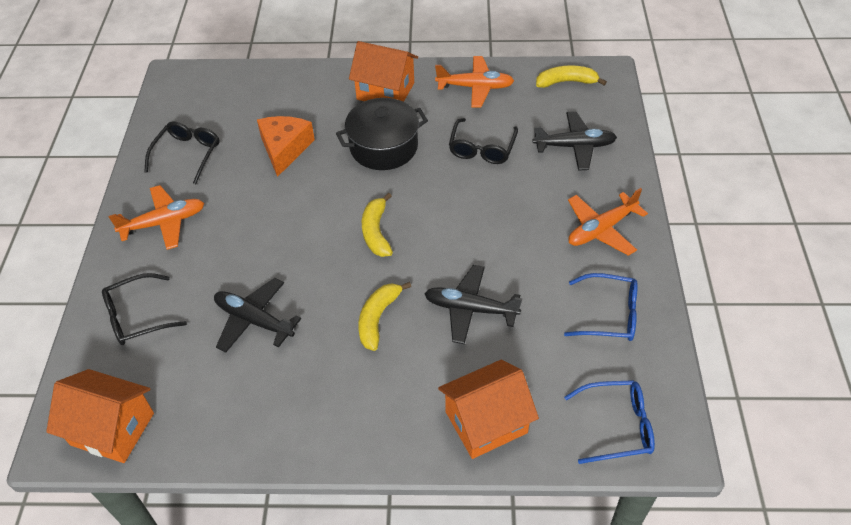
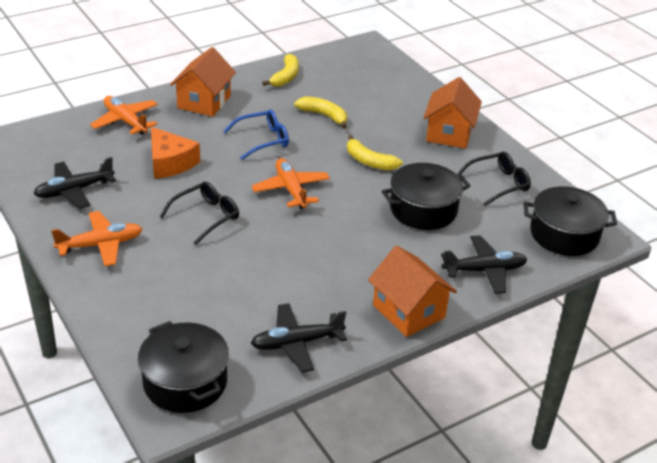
black glasses: 3 -> 2
black pot: 1 -> 3
blue glasses: 2 -> 1

